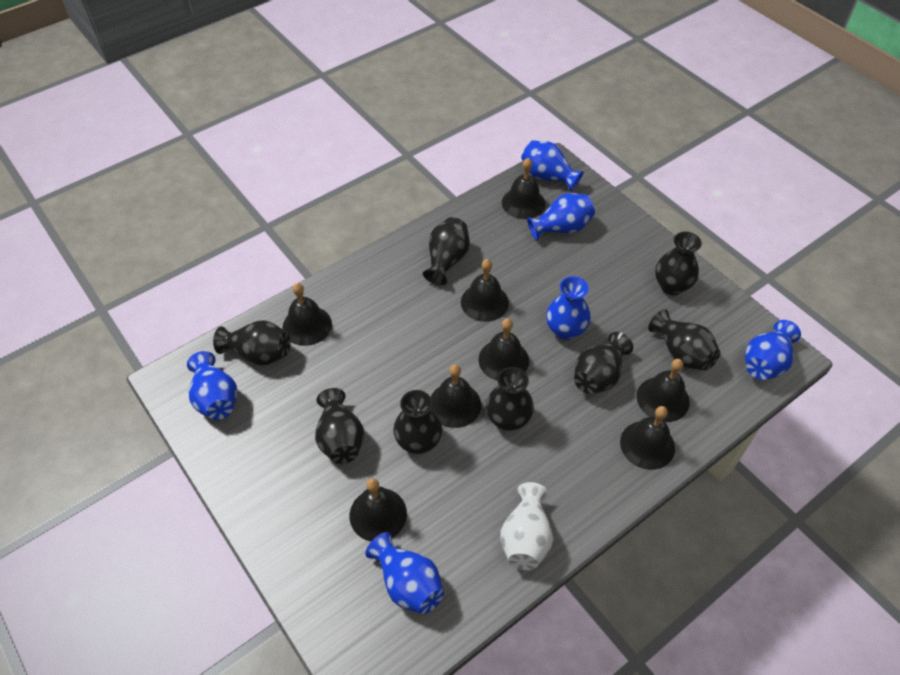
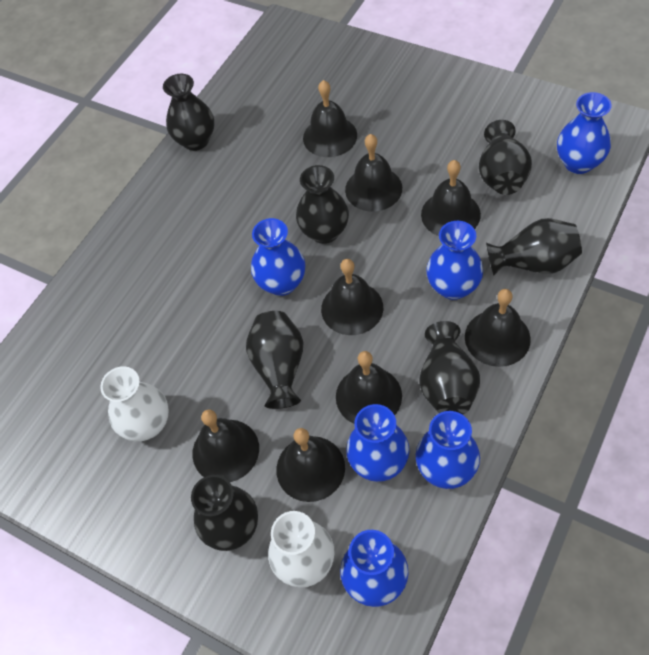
black vase: 8 -> 7
white vase: 1 -> 2

